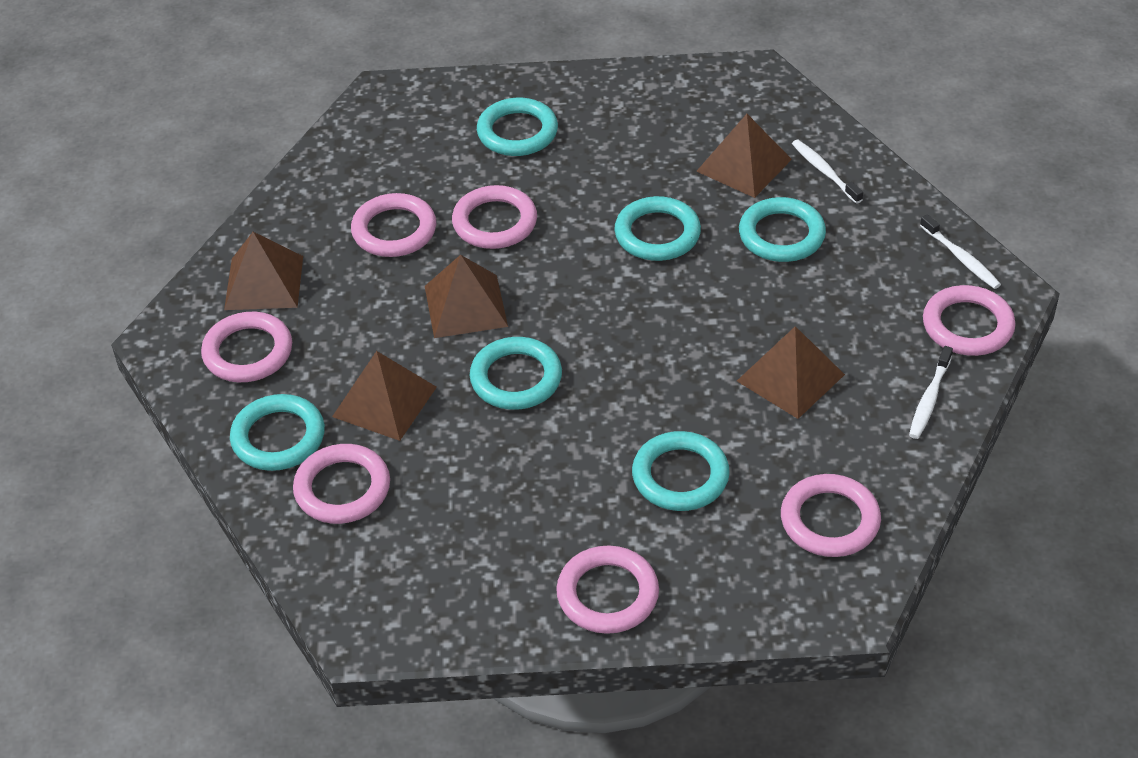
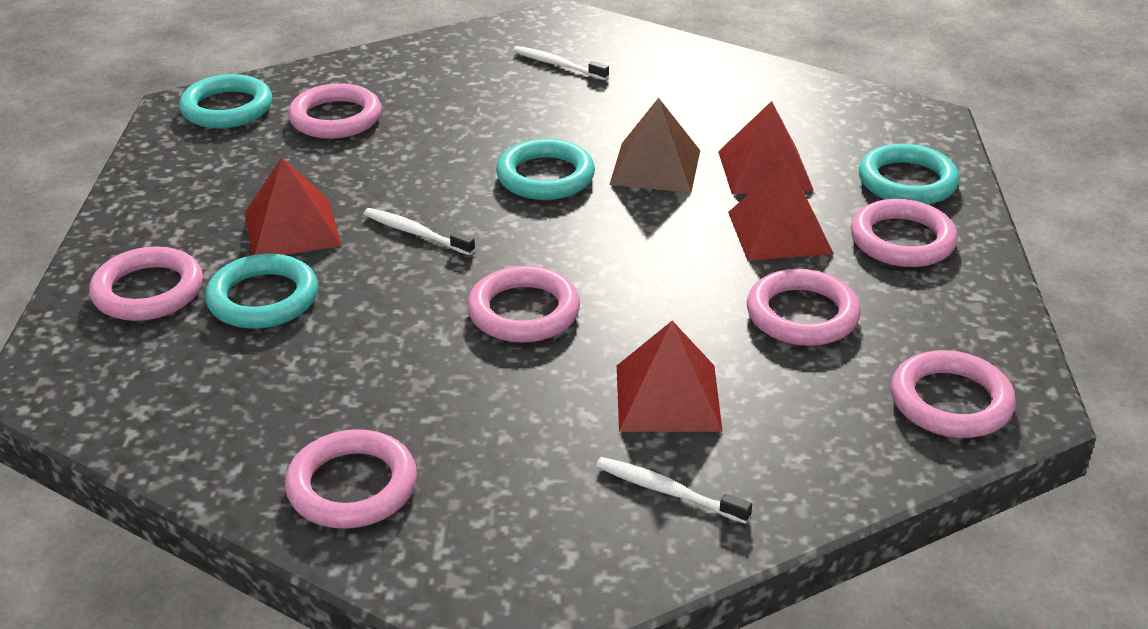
brown pyramid: 5 -> 1
red pyramid: 0 -> 4
turquoise ring: 6 -> 4

